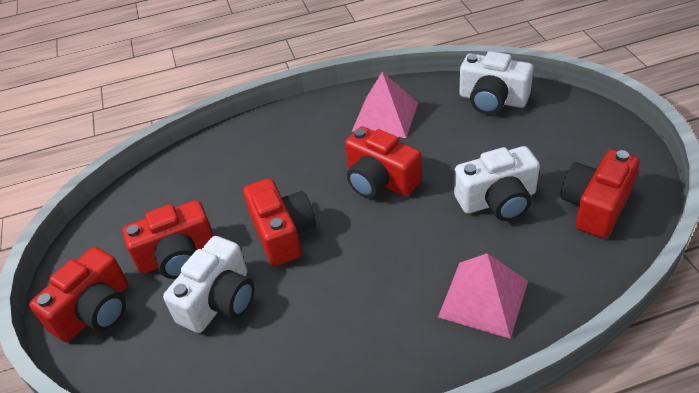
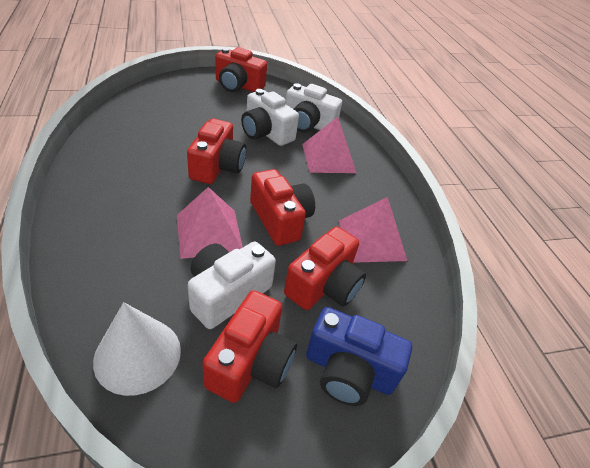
blue camera: 0 -> 1
pink pyramid: 2 -> 3
white cone: 0 -> 1

